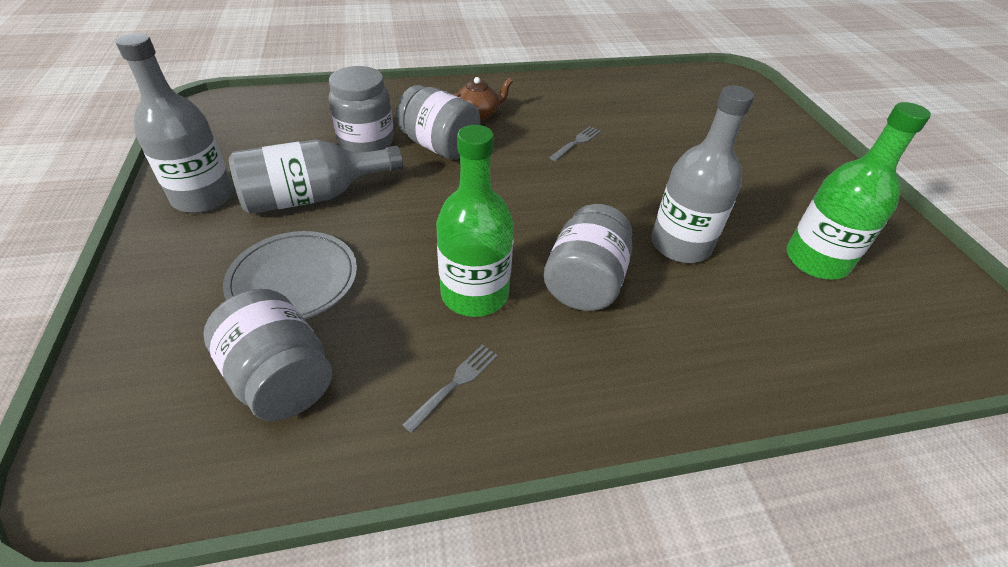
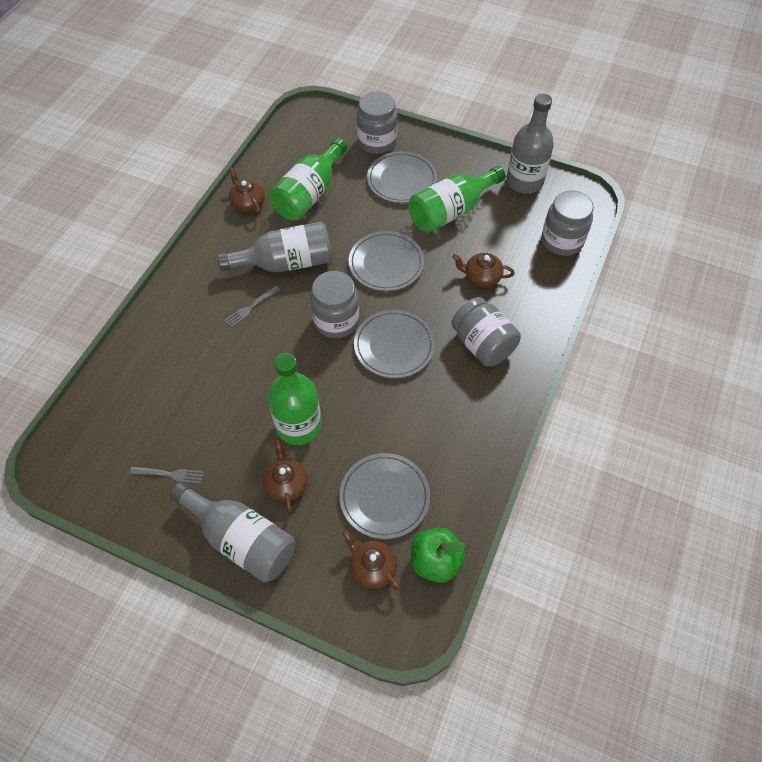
brown teapot: 1 -> 4
green apple: 0 -> 1
green bottle: 2 -> 3
grey plate: 1 -> 4

